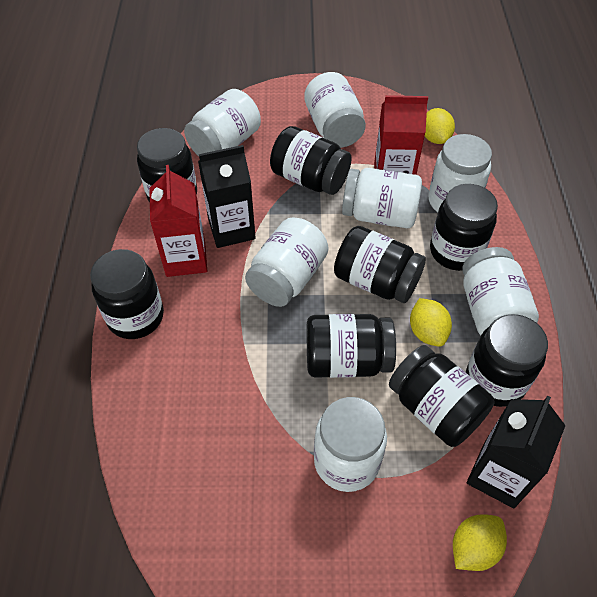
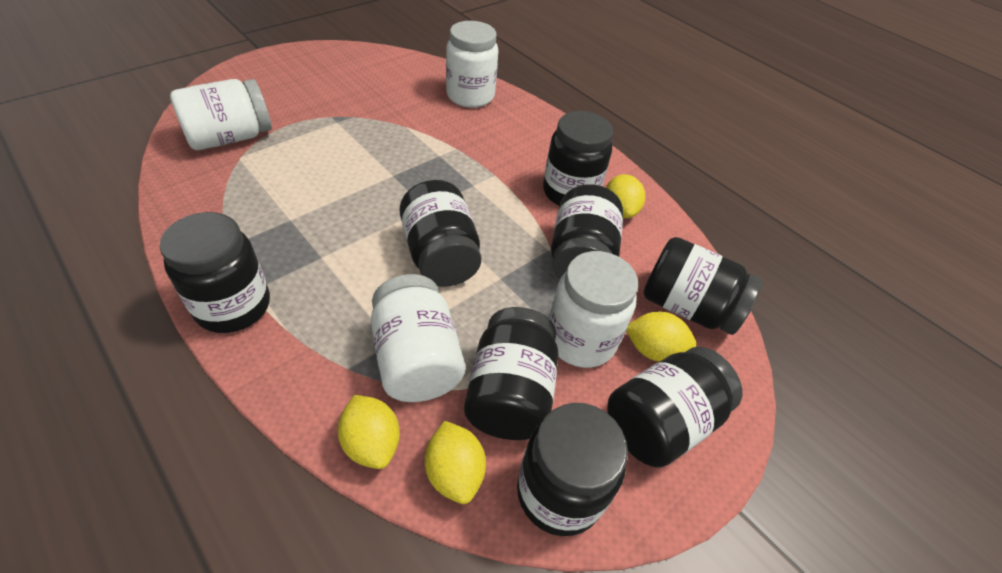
black carton: 2 -> 0
red carton: 2 -> 0
white jar: 7 -> 4
yellow lemon: 3 -> 4

